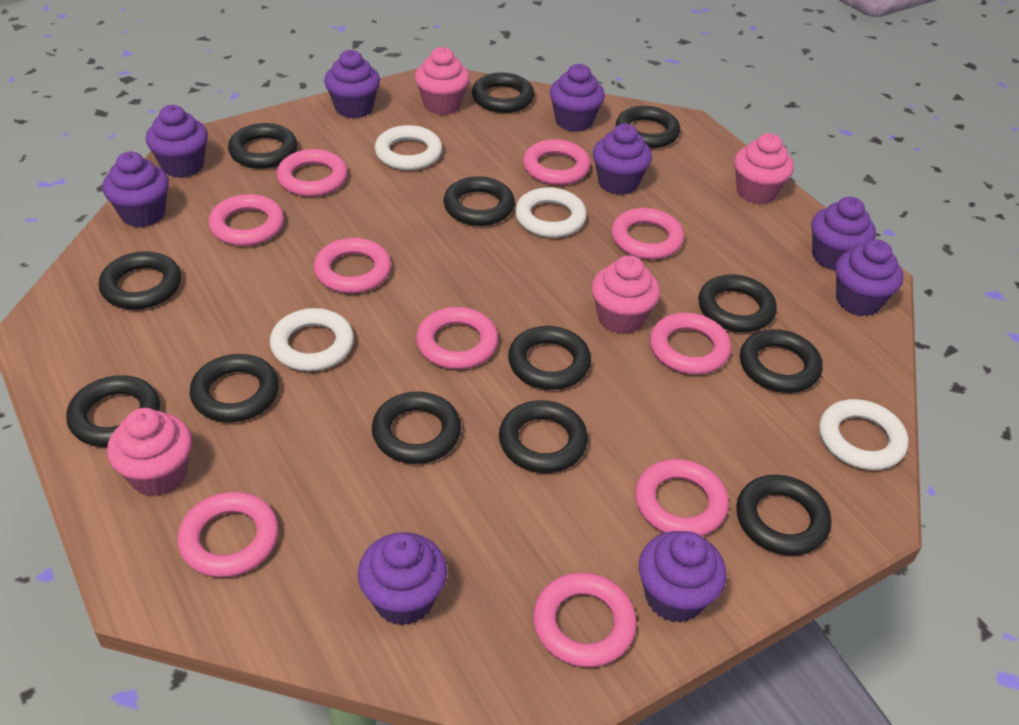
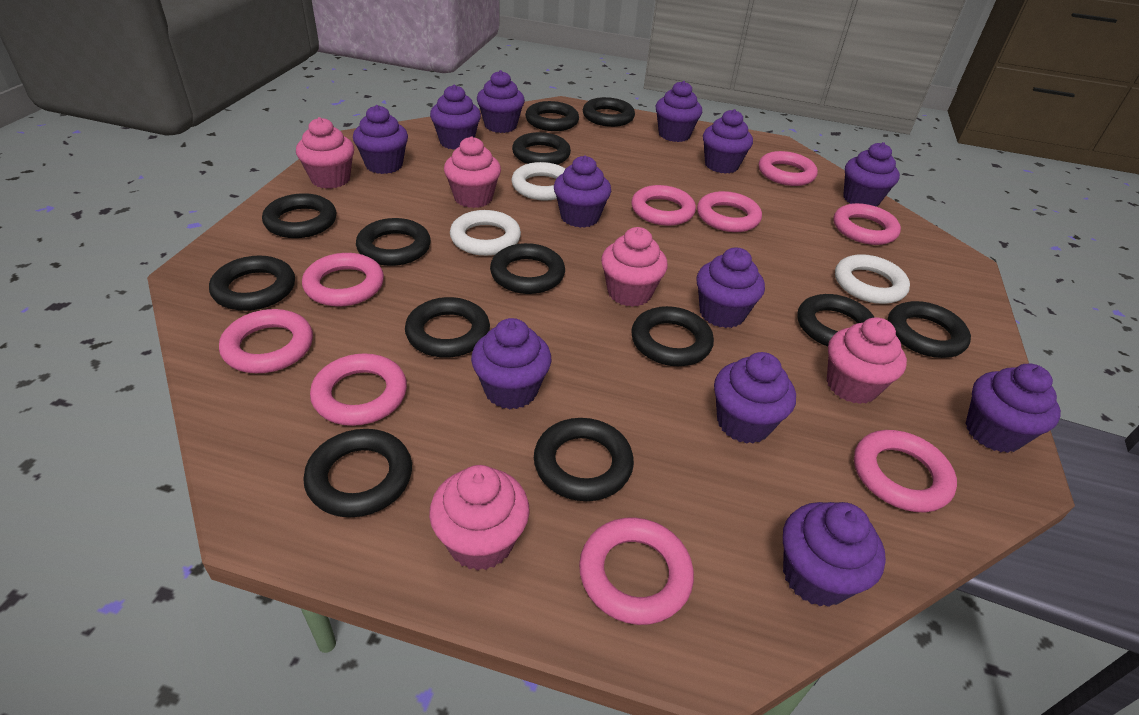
pink cupcake: 4 -> 5
pink ring: 10 -> 9
purple cupcake: 9 -> 12
white ring: 4 -> 3

